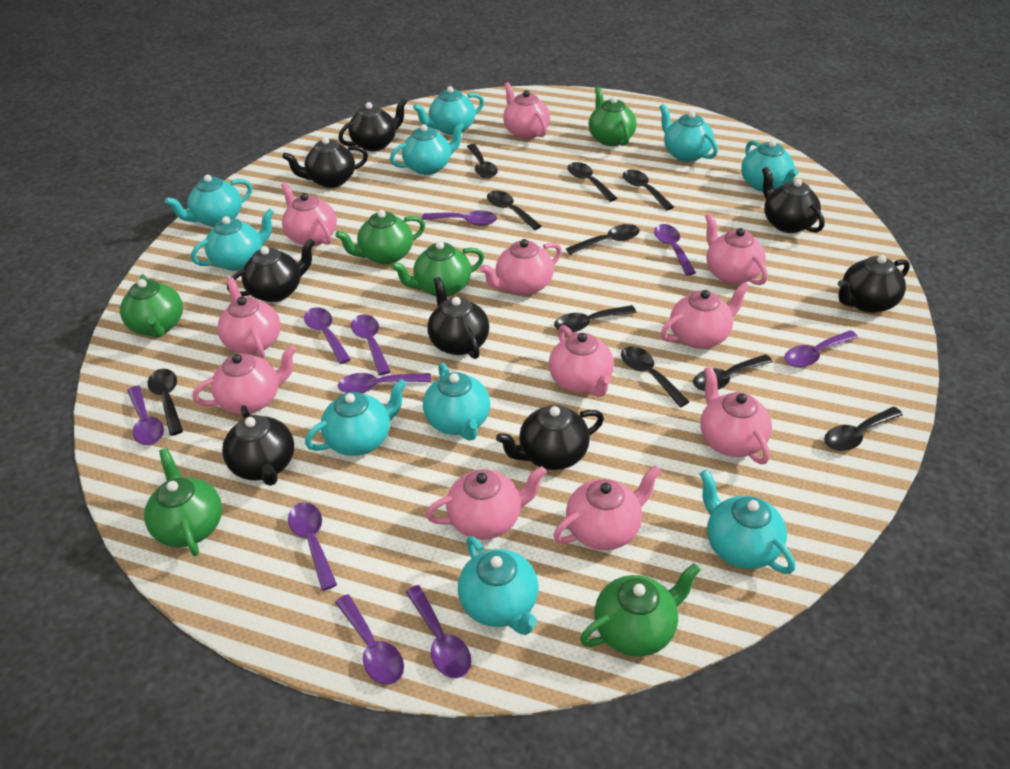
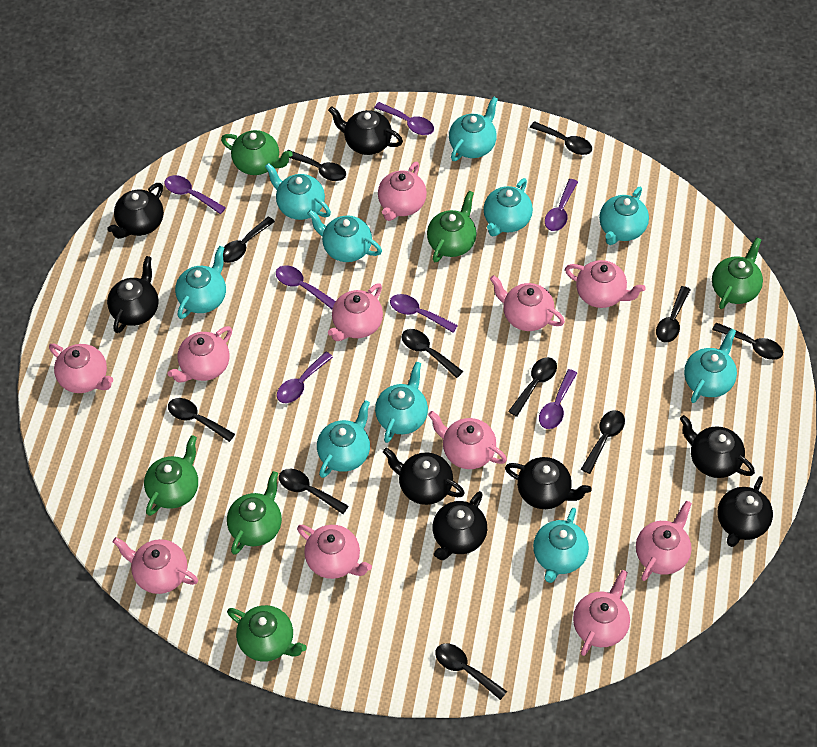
black spoon: 10 -> 11
purple spoon: 10 -> 7

